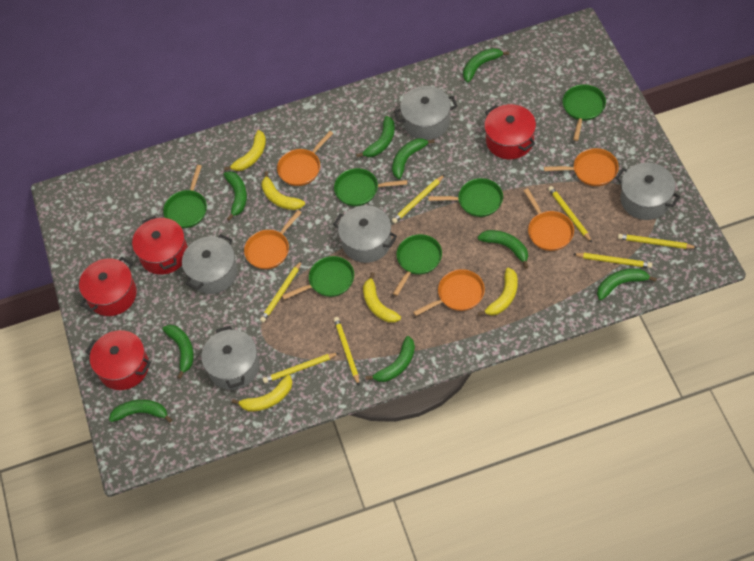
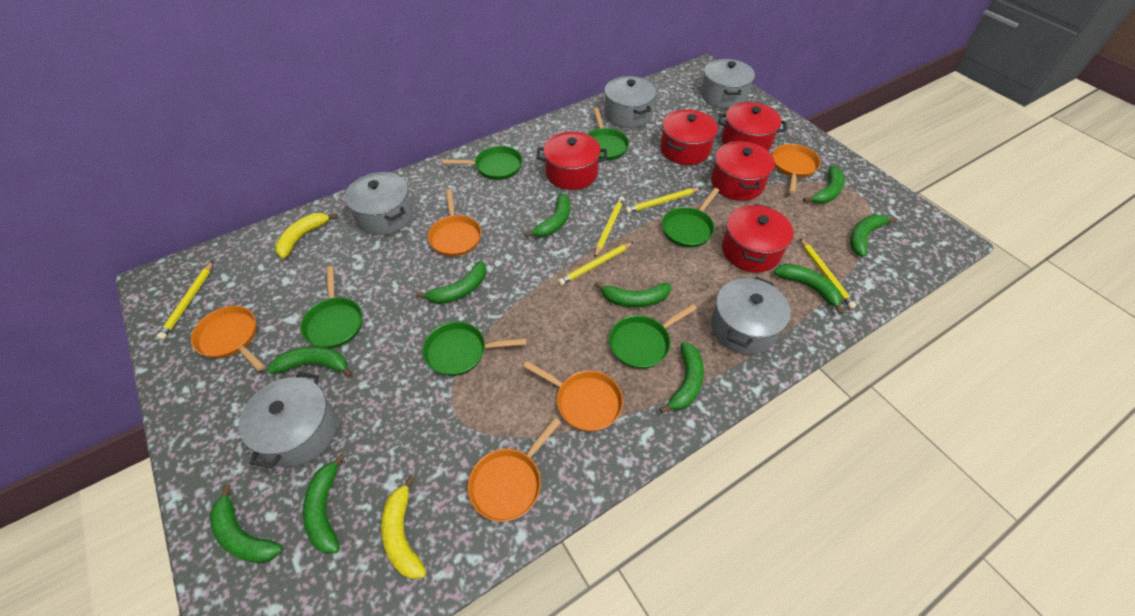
green banana: 9 -> 10
red pot: 4 -> 5
yellow banana: 5 -> 2
yellow pencil: 7 -> 5

